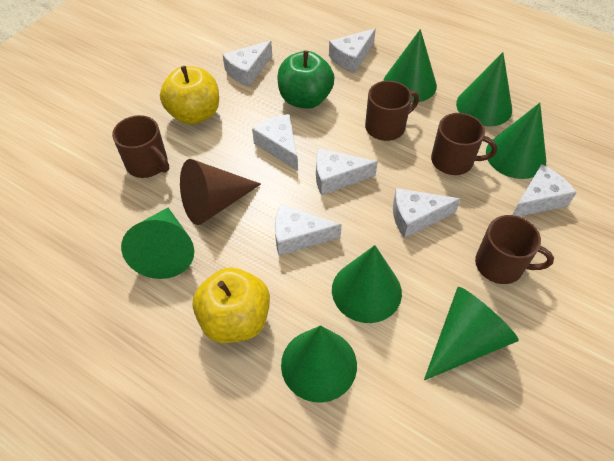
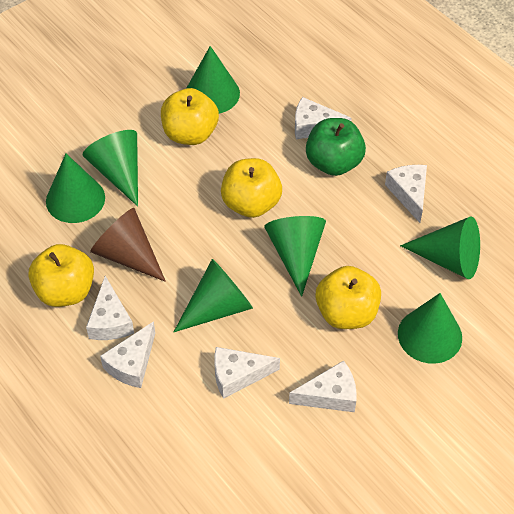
brown mug: 4 -> 0
white cheese: 7 -> 6
yellow apple: 2 -> 4

